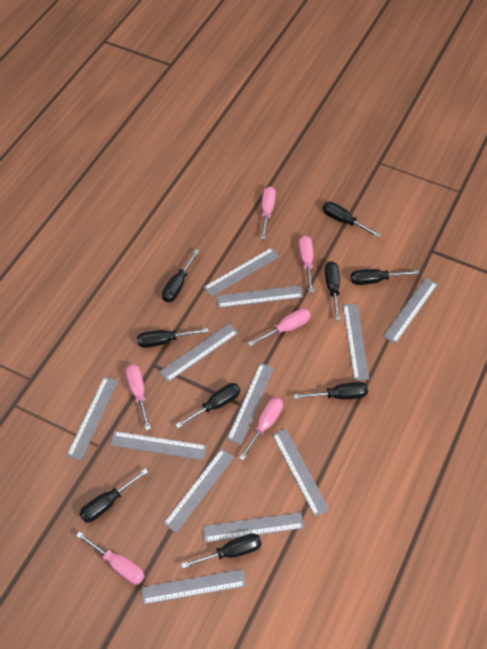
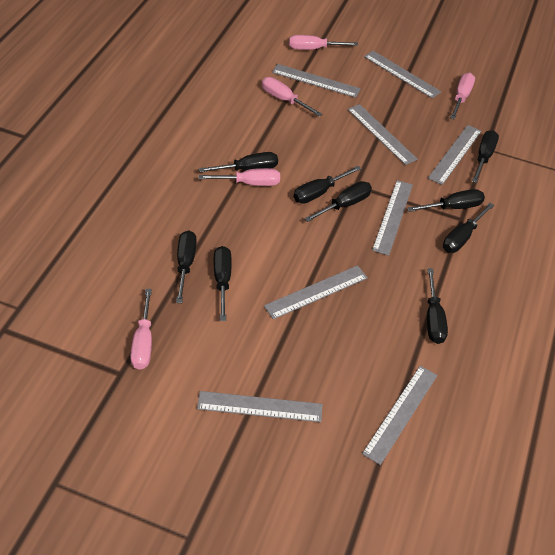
grey ruler: 12 -> 8
pink screwdriver: 6 -> 5

